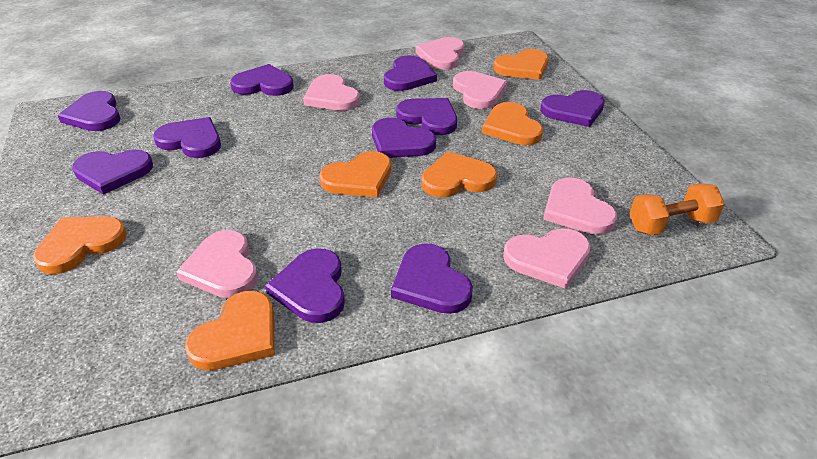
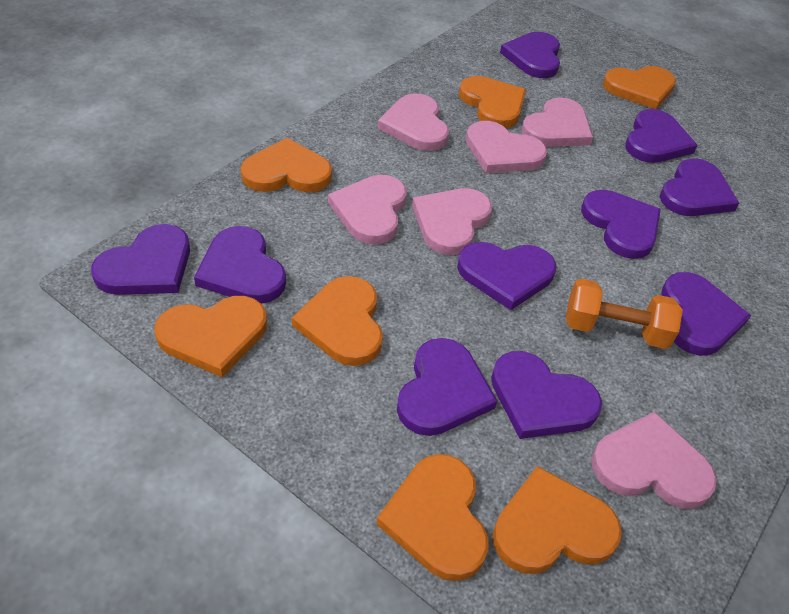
orange heart: 6 -> 7

